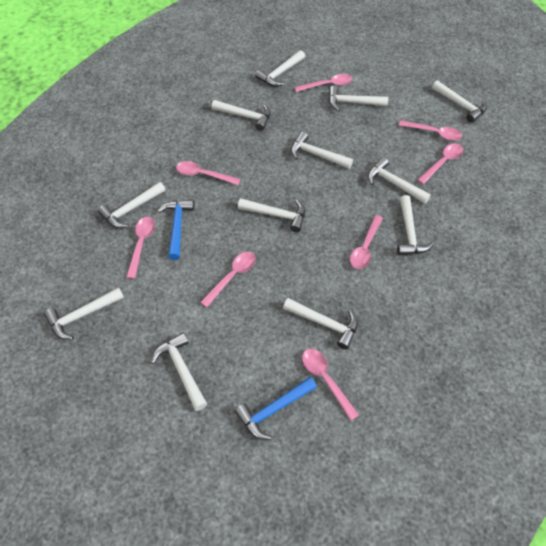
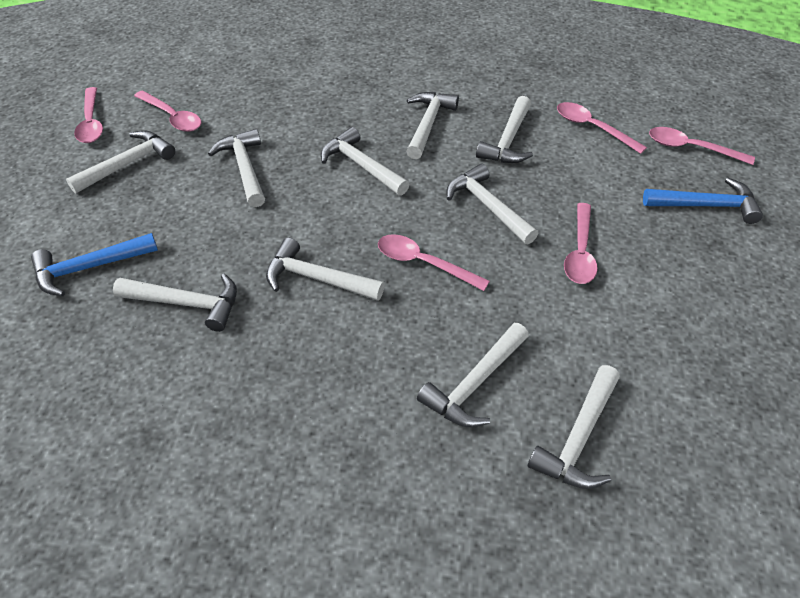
pink spoon: 8 -> 6
white hammer: 12 -> 10

